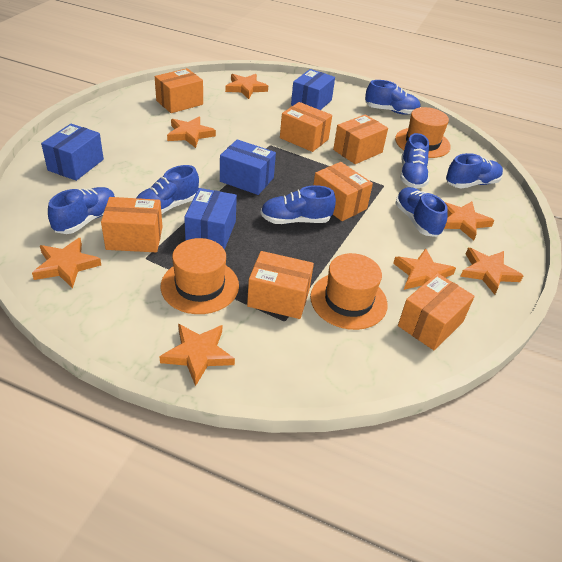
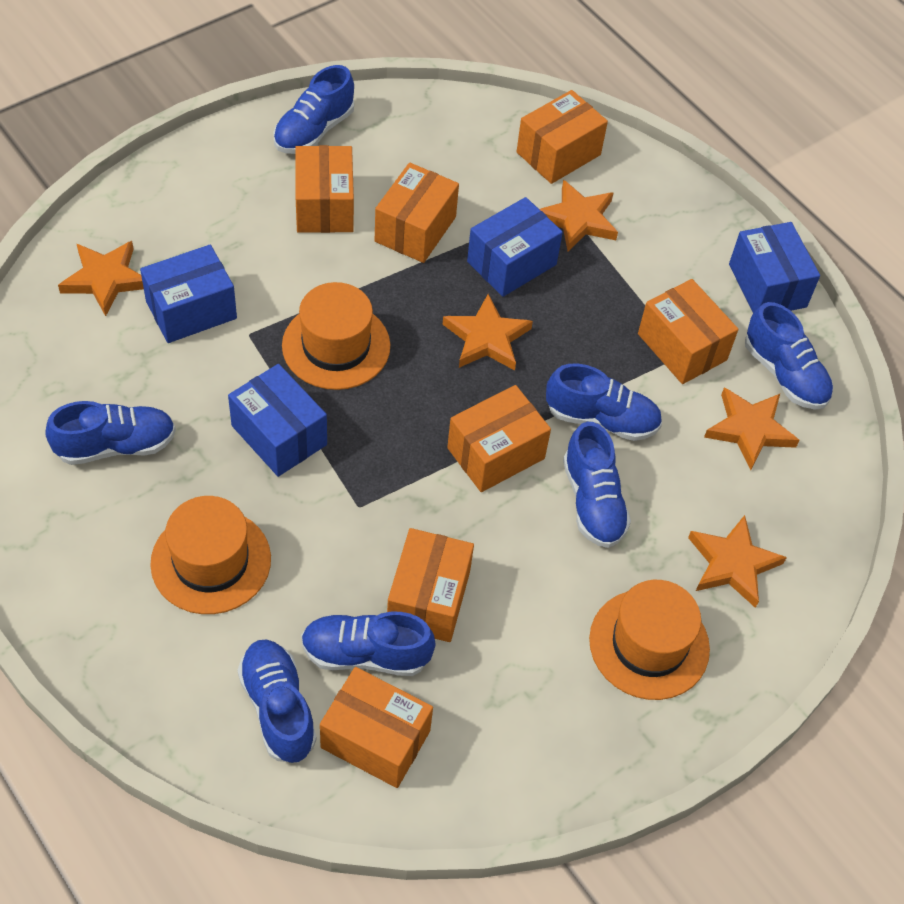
orange star: 7 -> 5

